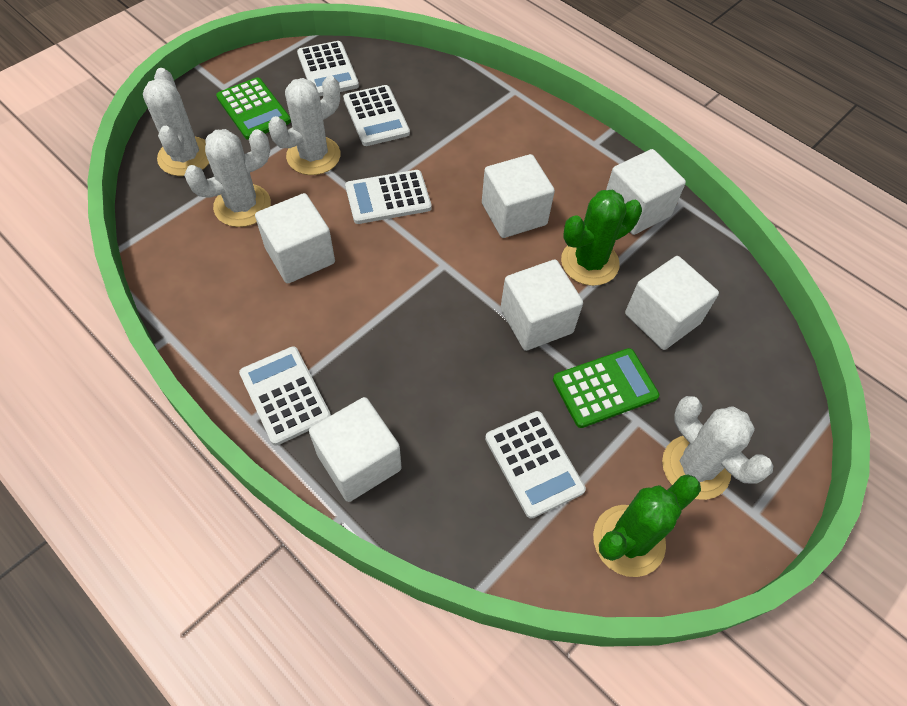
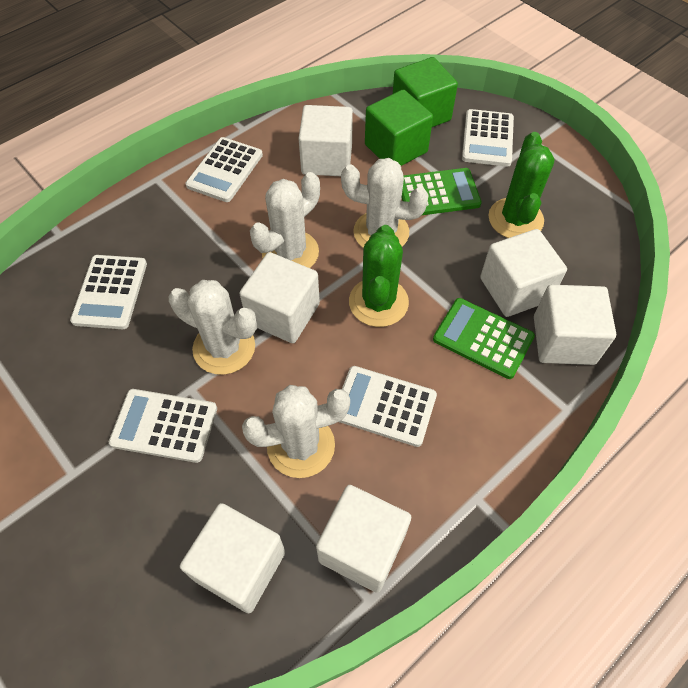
green cube: 0 -> 2

